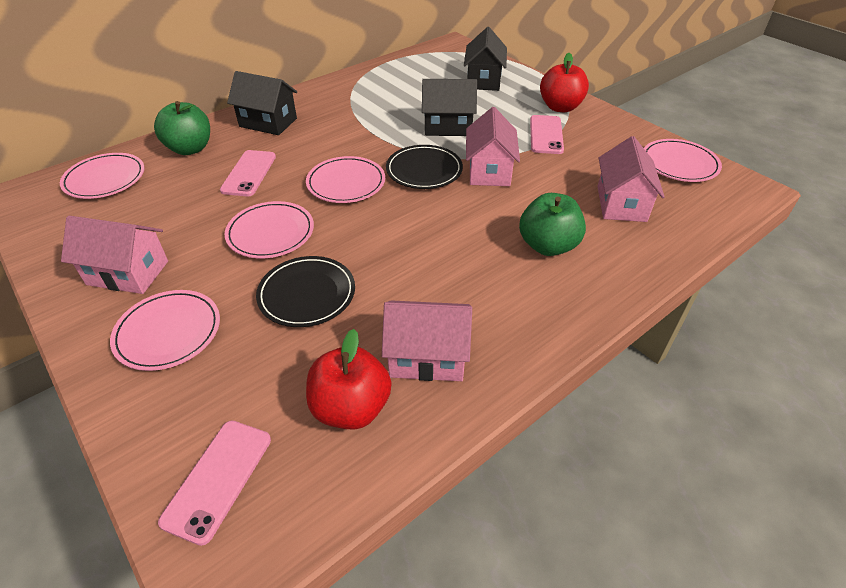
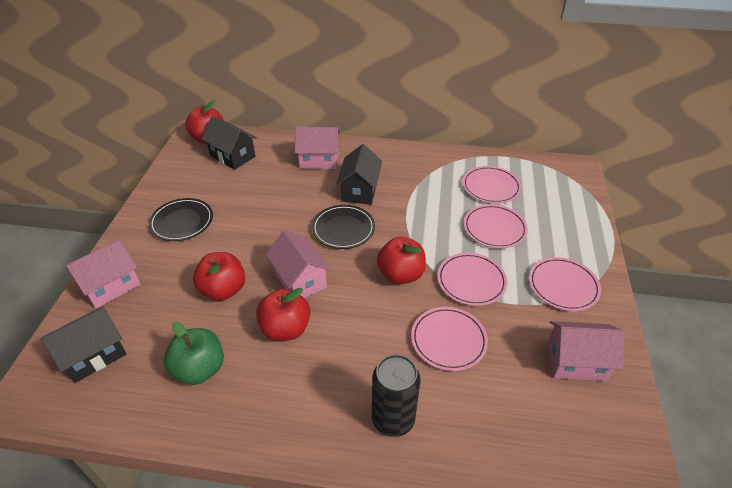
black can: 0 -> 1
green apple: 2 -> 1
pink phone: 3 -> 0
red apple: 2 -> 4

